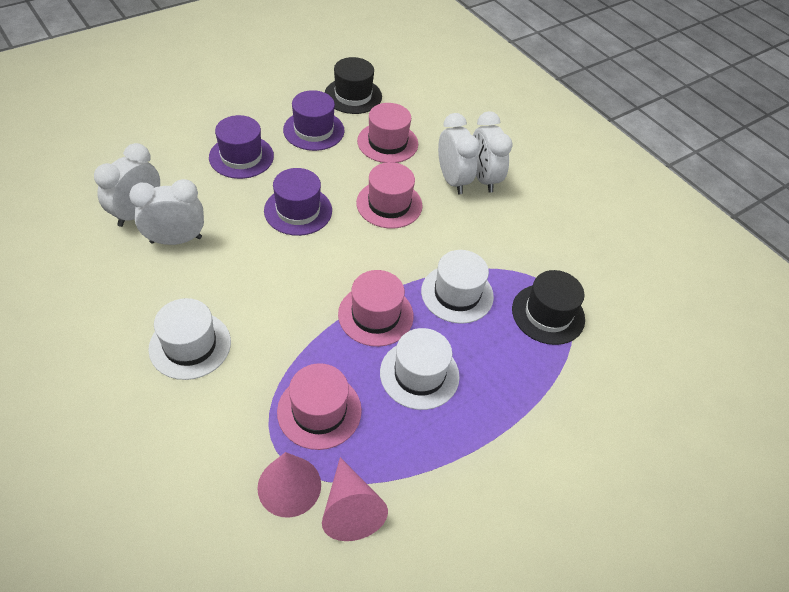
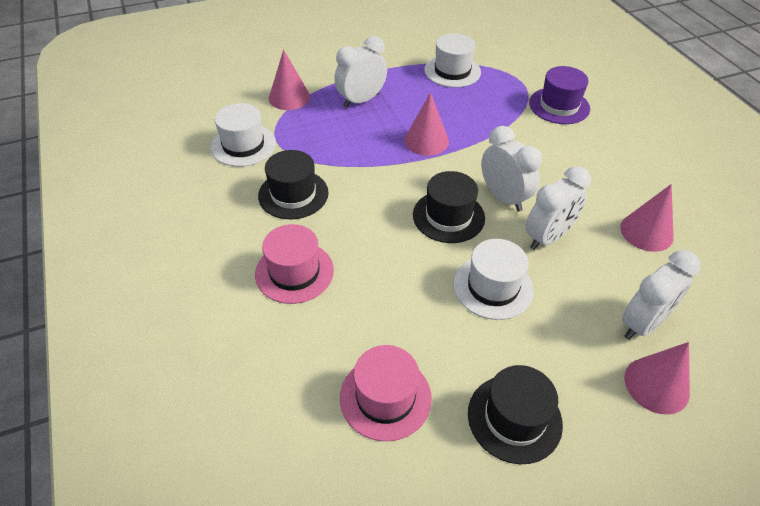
black hat: 2 -> 3
pink cone: 2 -> 4
pink hat: 4 -> 2
purple hat: 3 -> 1

